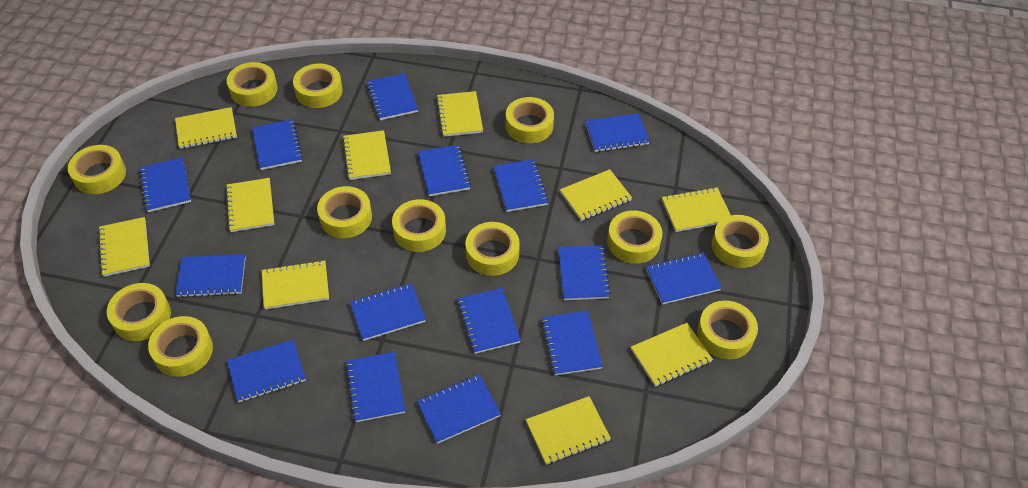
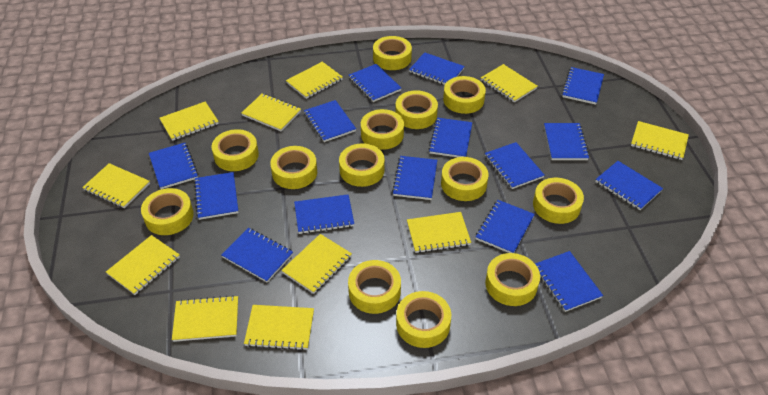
yellow notebook: 10 -> 11
yellow tape: 12 -> 13

